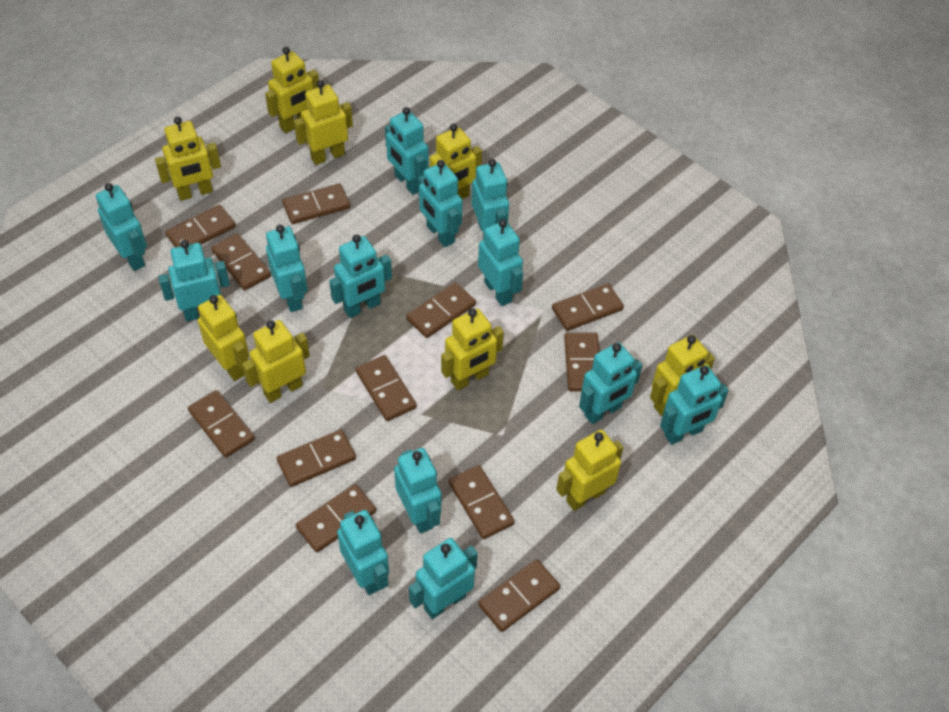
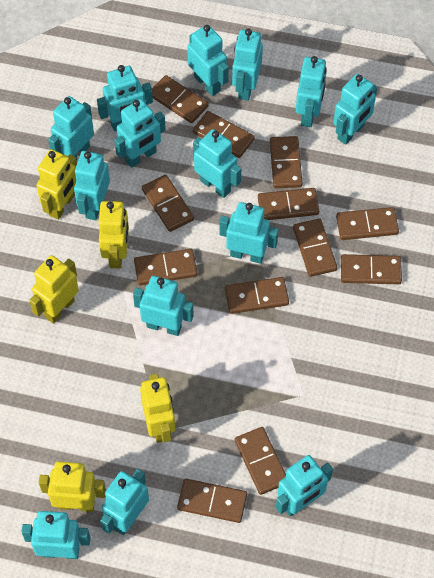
turquoise robot: 13 -> 14
yellow robot: 9 -> 5

